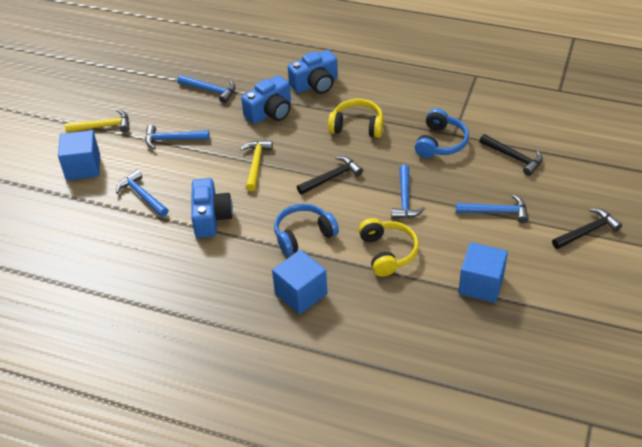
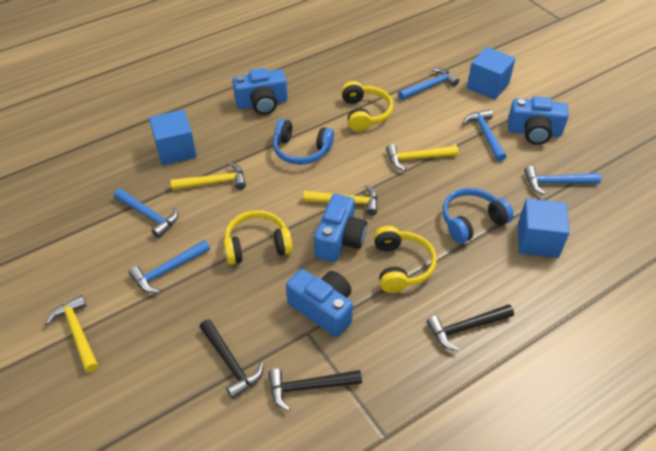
blue camera: 3 -> 4
yellow hammer: 2 -> 4
yellow headphones: 2 -> 3

